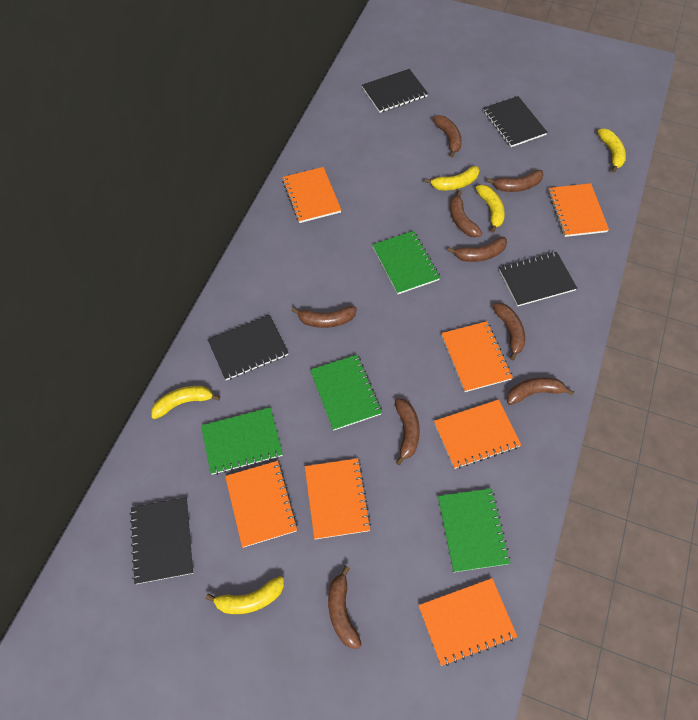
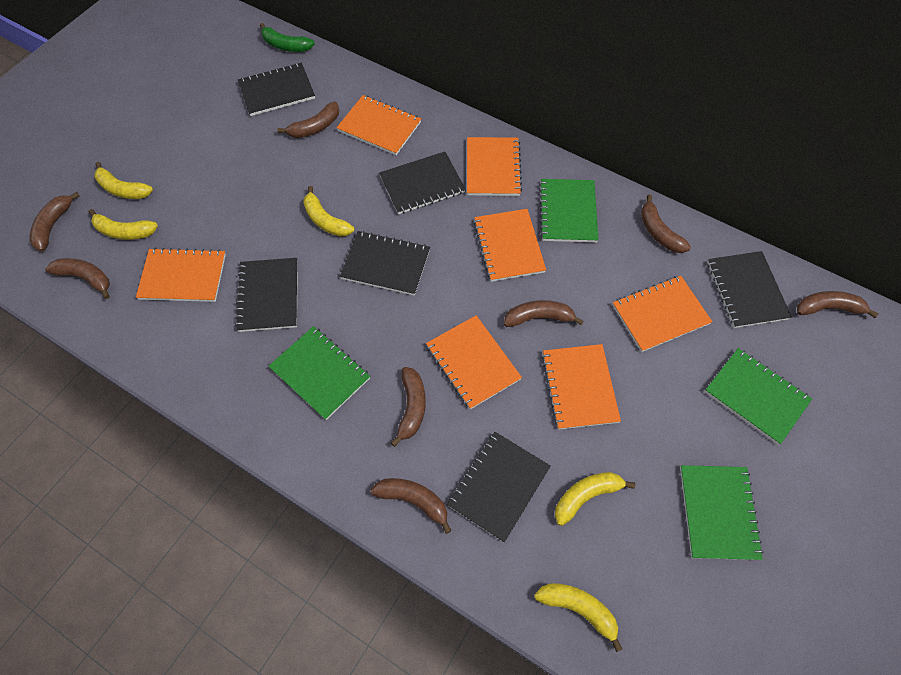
black notebook: 5 -> 6
brown banana: 9 -> 8
green banana: 0 -> 1

